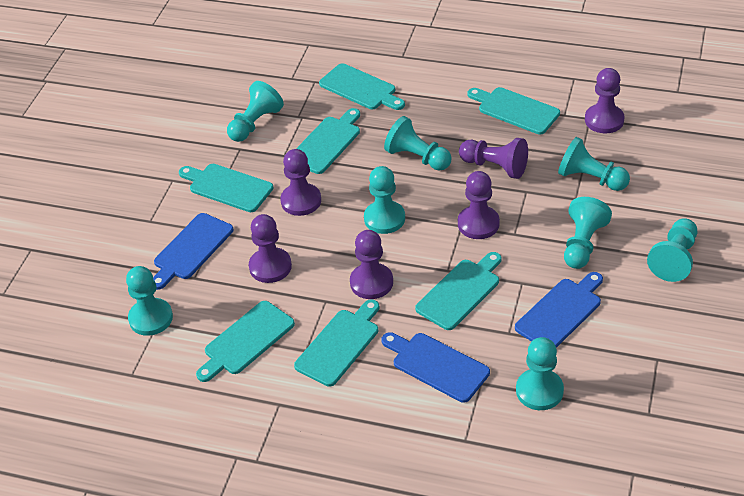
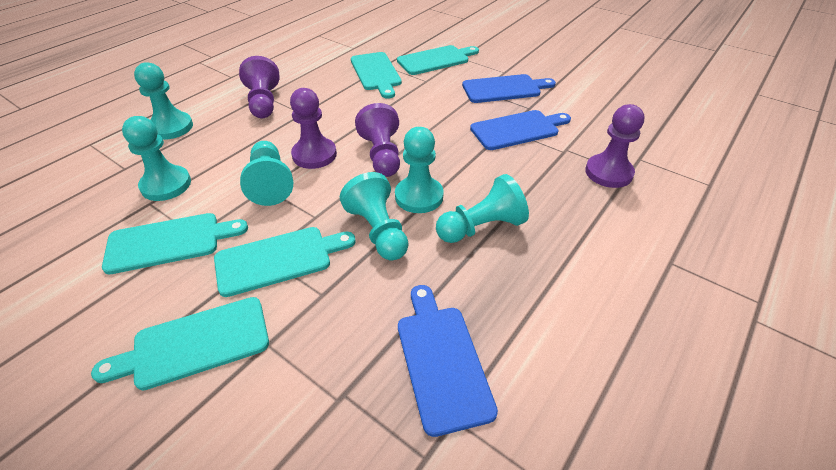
purple pawn: 6 -> 4
turquoise cutting board: 7 -> 5
turquoise pawn: 8 -> 6

